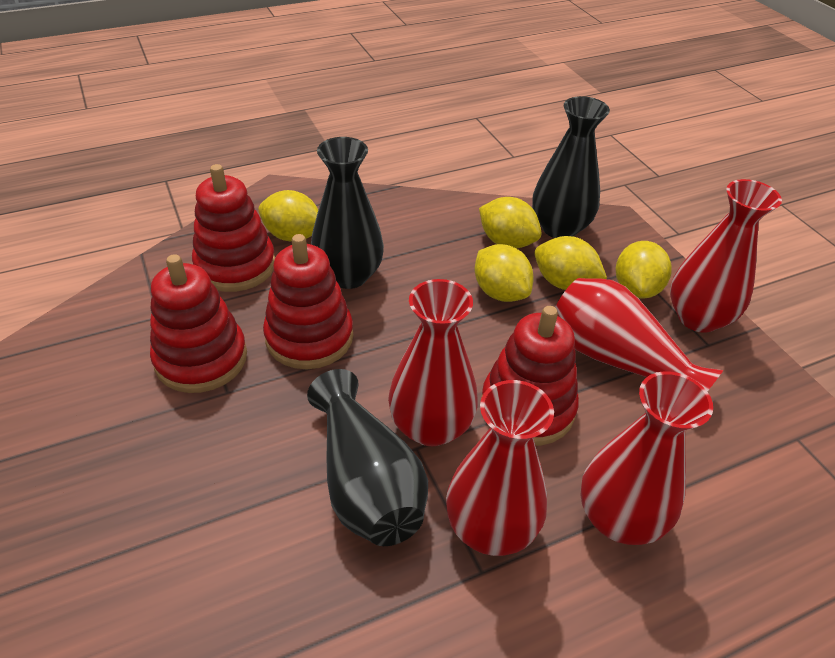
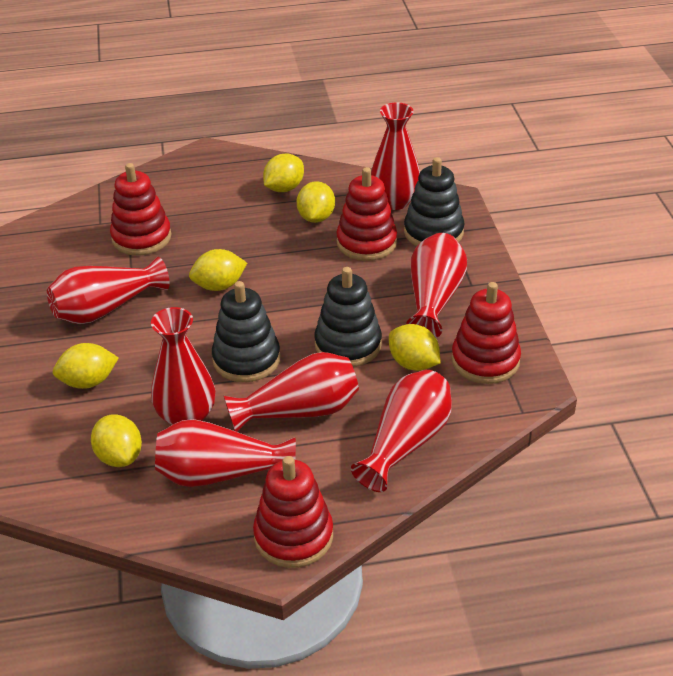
black stacking toy: 0 -> 3
black vase: 3 -> 0
red vase: 5 -> 7
yellow lemon: 5 -> 6

